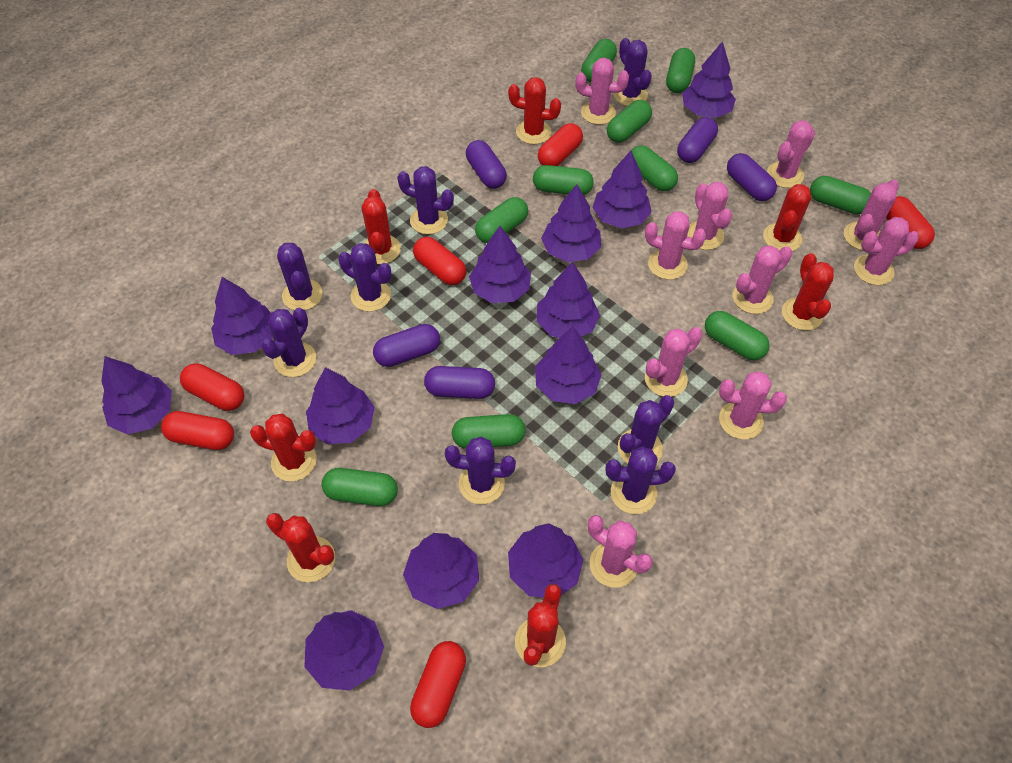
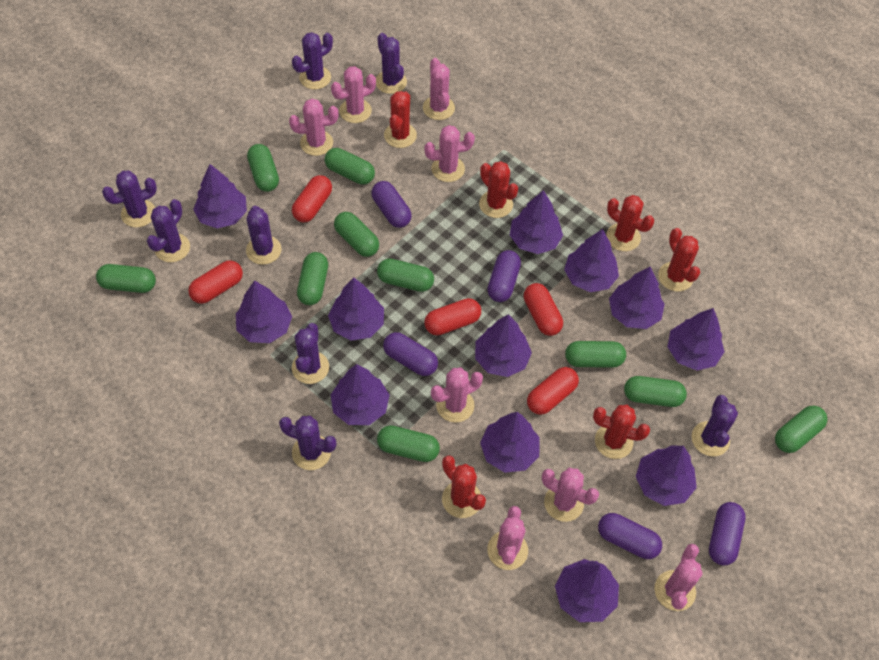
pink cactus: 10 -> 8
red cactus: 7 -> 6
red capsule: 6 -> 5

